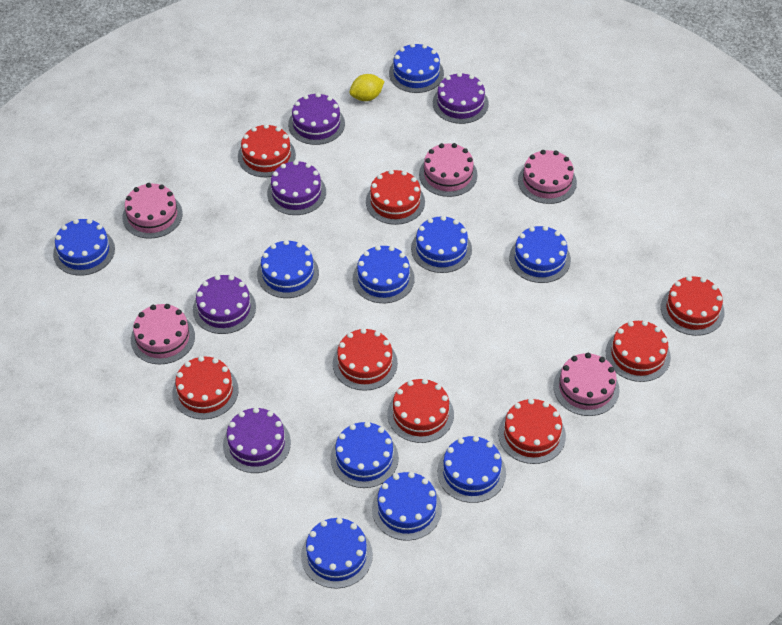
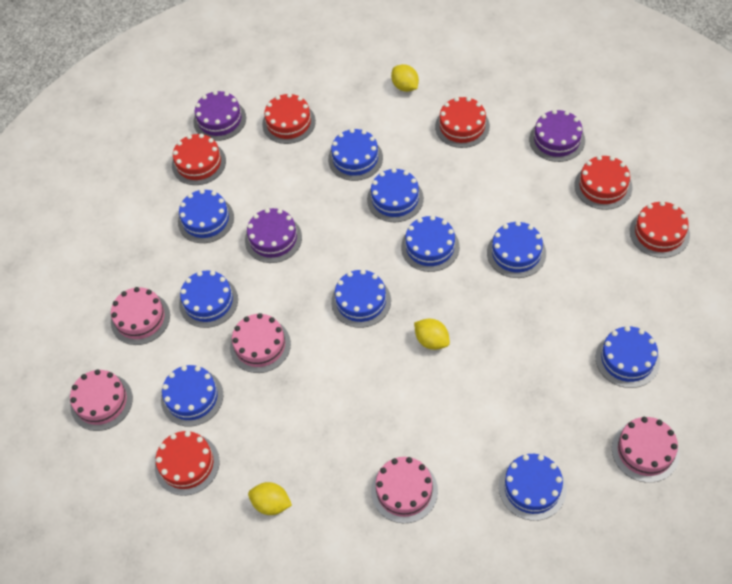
purple cake: 5 -> 3
red cake: 8 -> 6
yellow lemon: 1 -> 3

